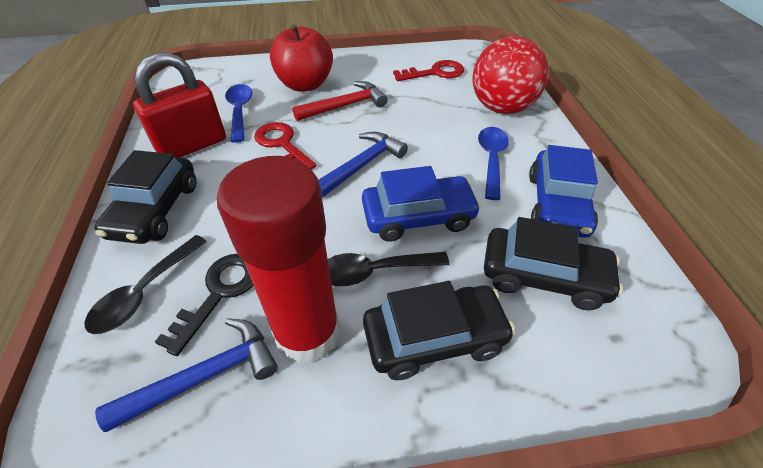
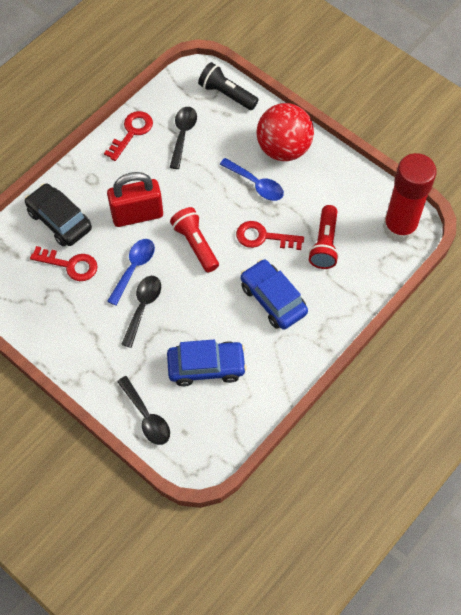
black car: 3 -> 1
black flashlight: 0 -> 1
black key: 1 -> 0
black spoon: 2 -> 3
blue hammer: 2 -> 0
red apple: 1 -> 0
red flashlight: 0 -> 2
red hammer: 1 -> 0
red key: 2 -> 3

